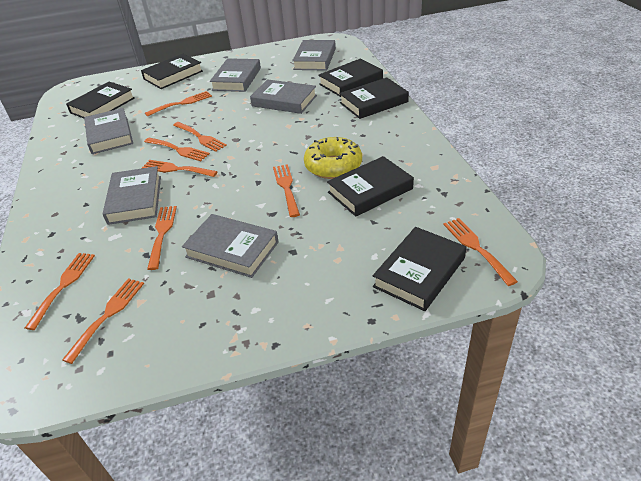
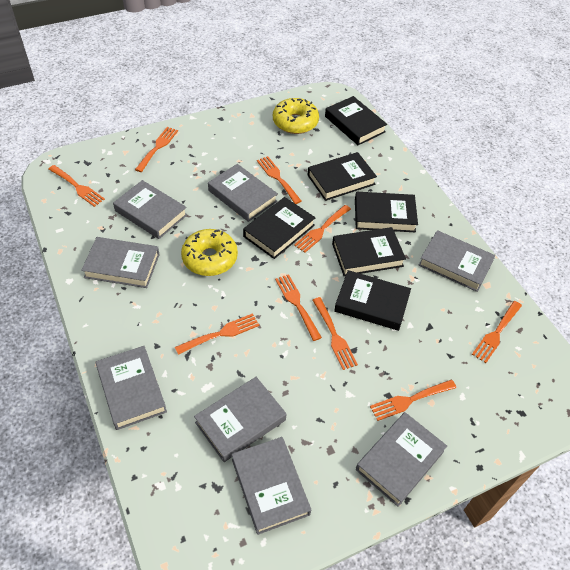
grey book: 6 -> 8
yellow donut: 1 -> 2

